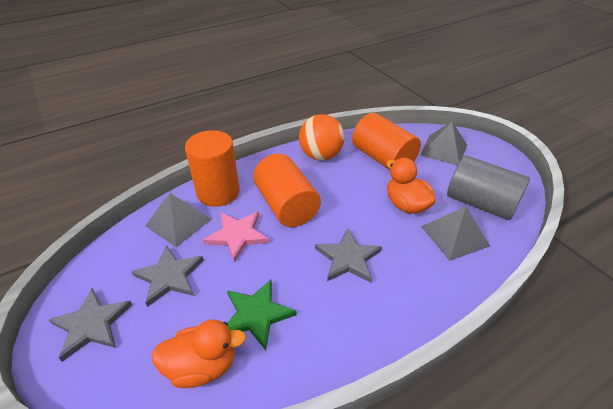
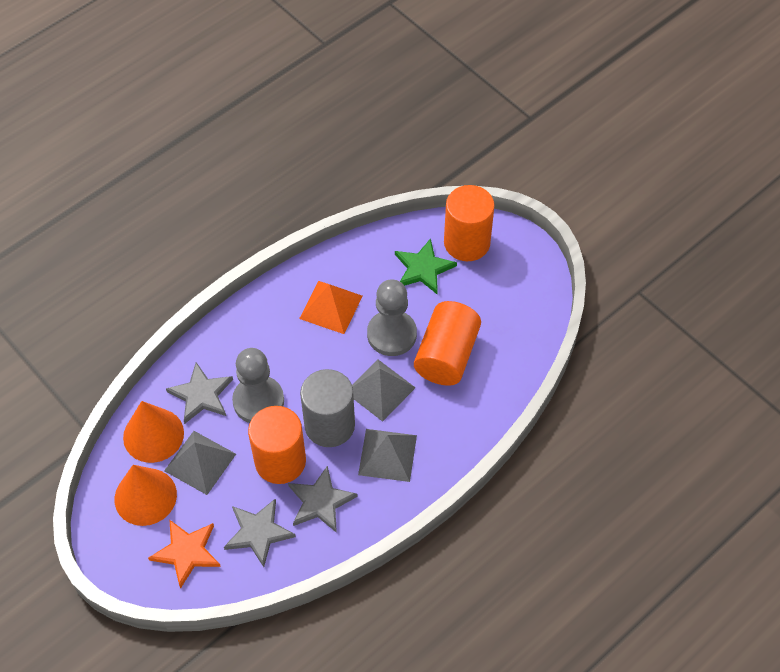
grey pawn: 0 -> 2
orange ball: 1 -> 0
orange cone: 0 -> 2
orange duck: 2 -> 0
orange pyramid: 0 -> 1
orange star: 0 -> 1
pink star: 1 -> 0

